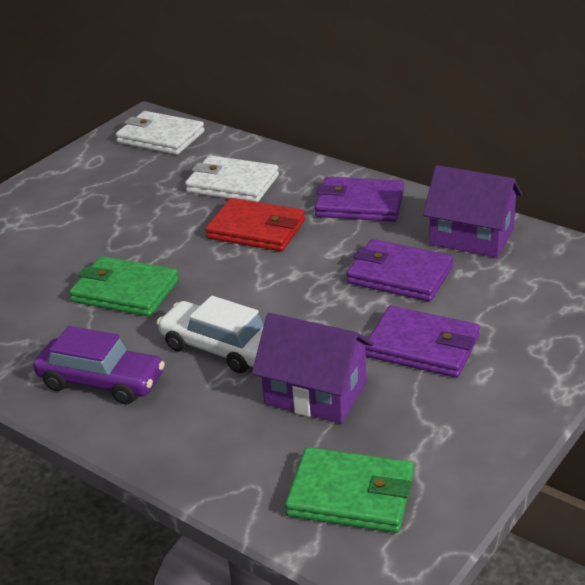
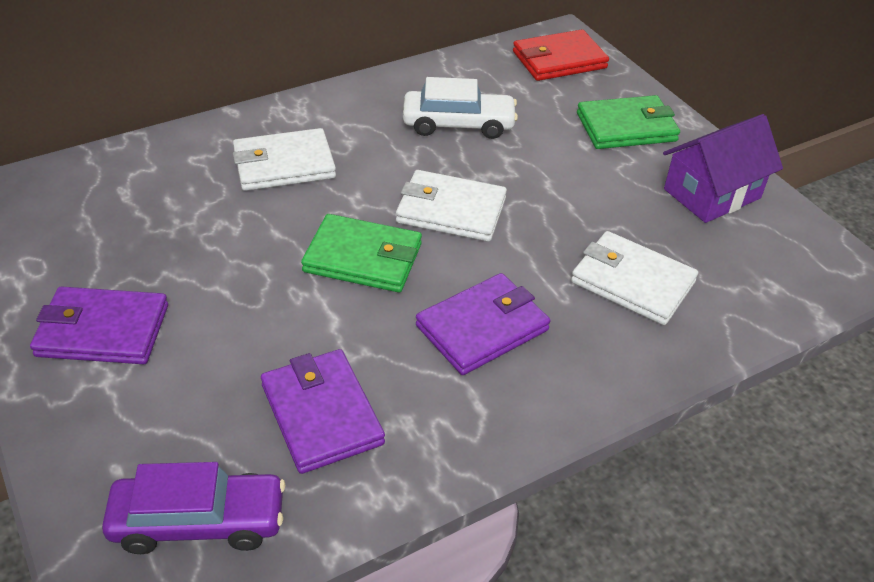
purple house: 2 -> 1
white wallet: 2 -> 3

